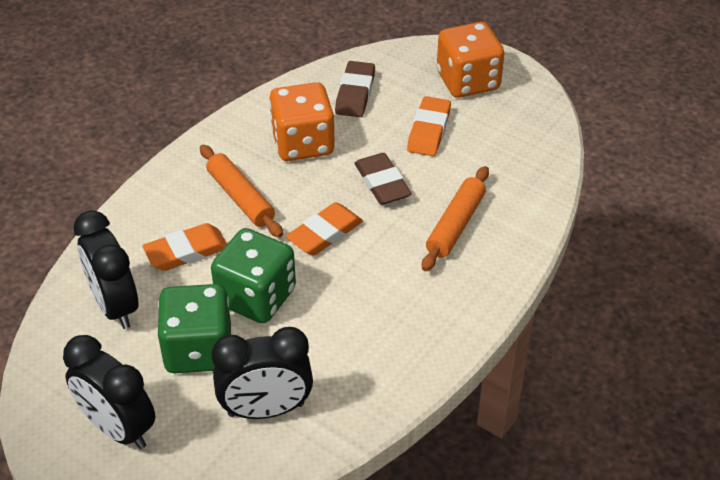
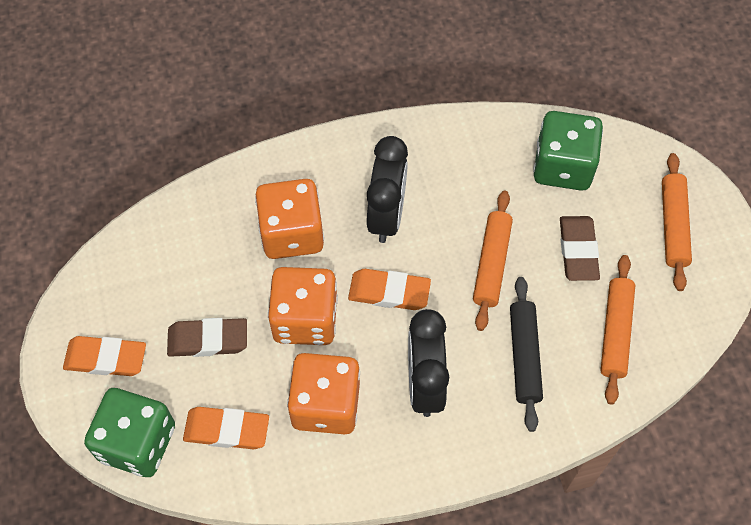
black clock: 3 -> 2
black rolling pin: 0 -> 1
orange dice: 2 -> 3
orange rolling pin: 2 -> 3

